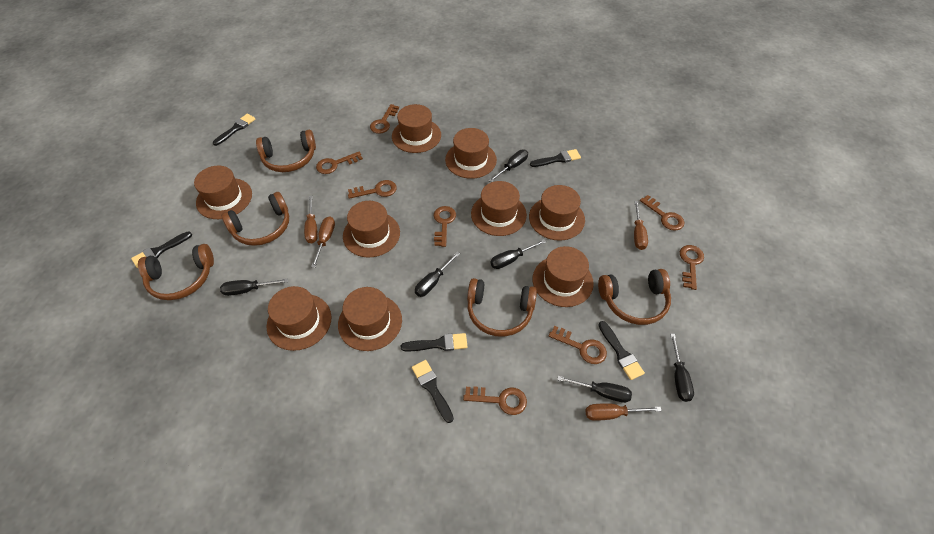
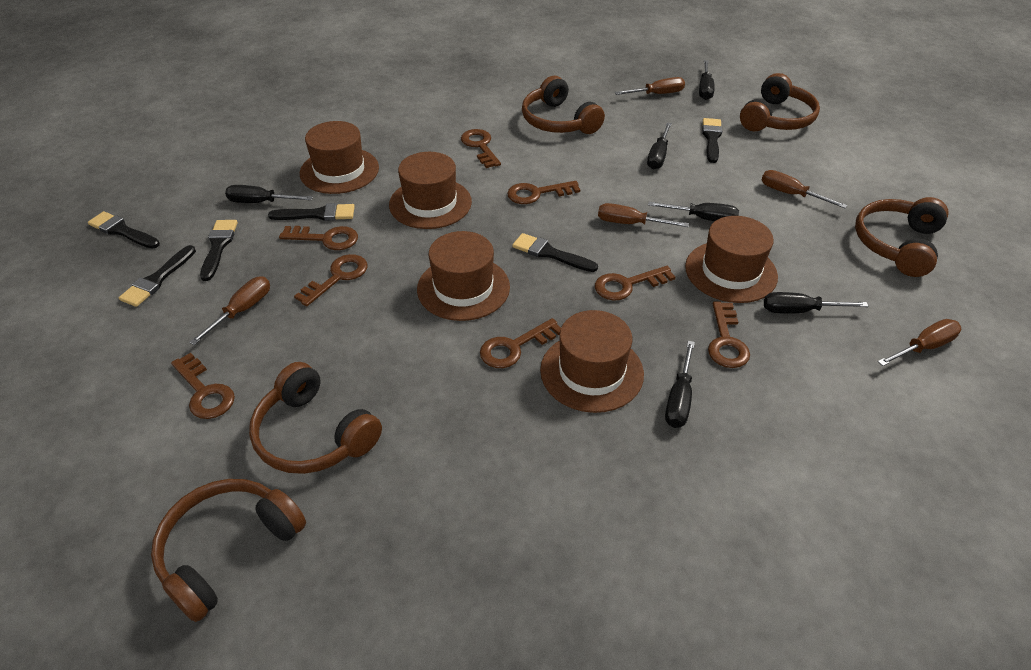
brown hat: 9 -> 5
brown screwdriver: 4 -> 5

